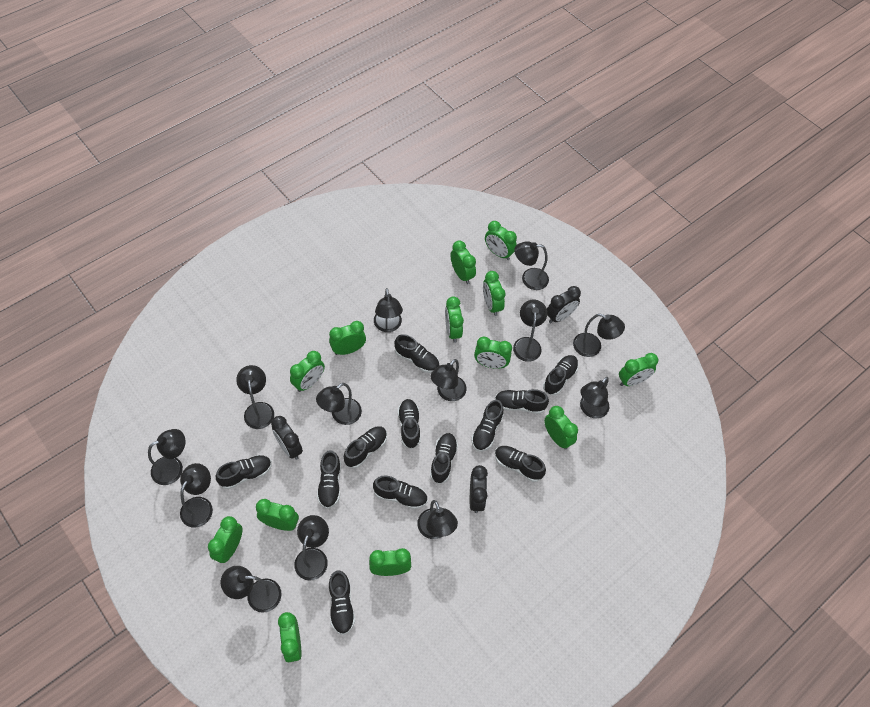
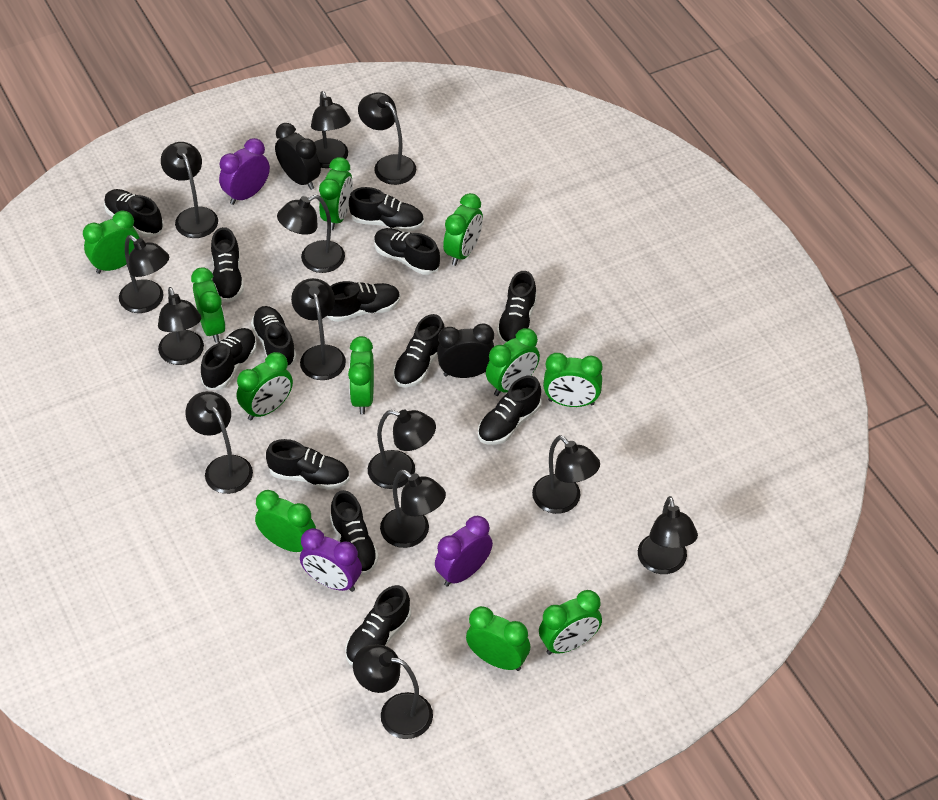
black clock: 3 -> 2
black shoe: 12 -> 13
green clock: 13 -> 11
purple clock: 0 -> 3

